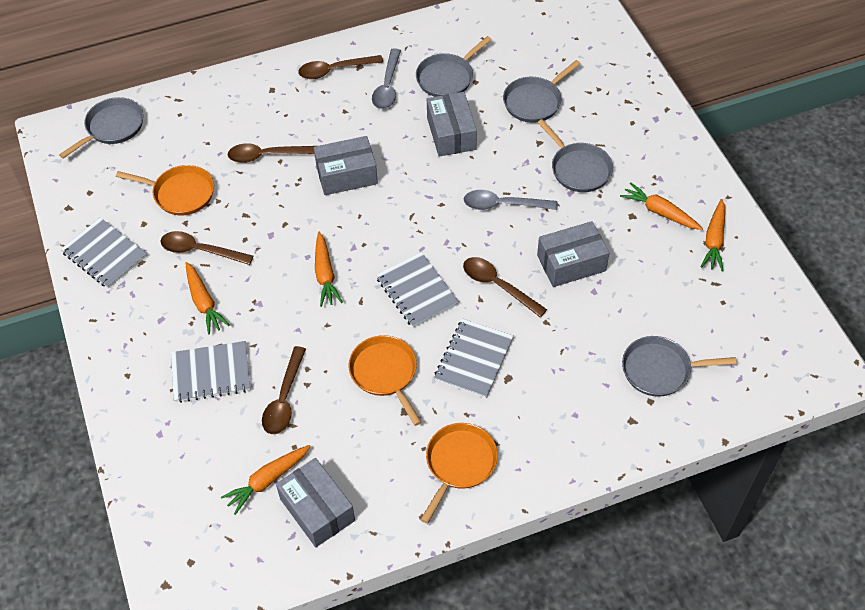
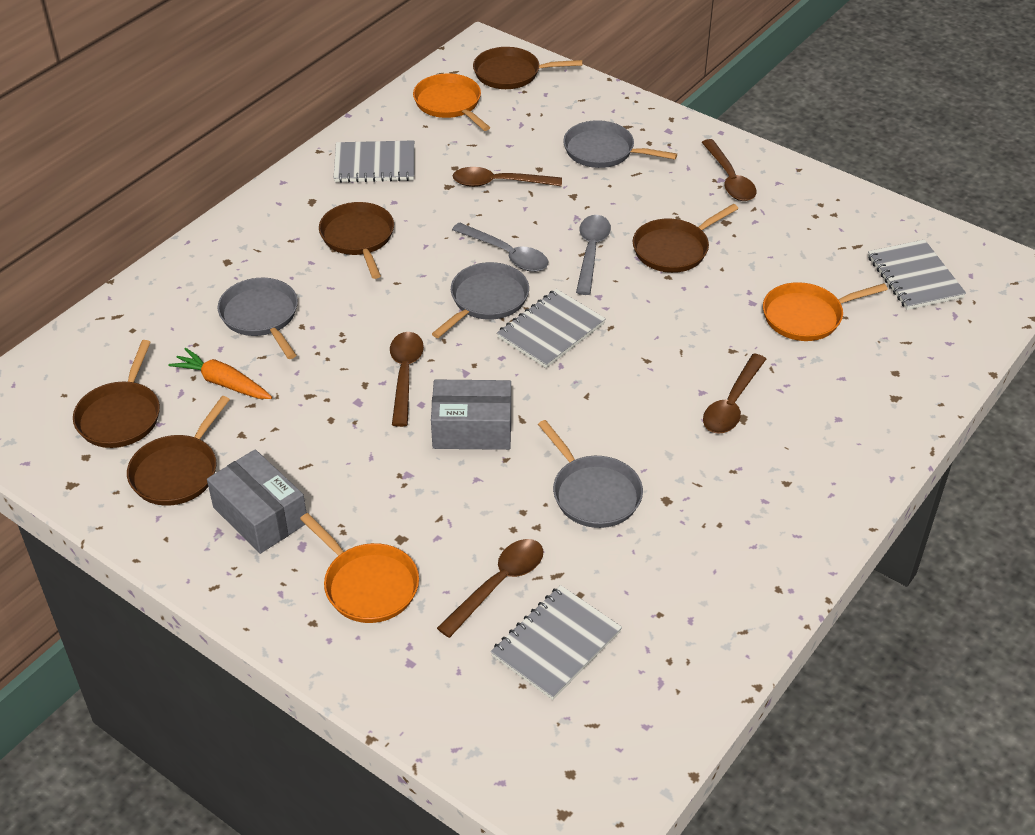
brown pan: 0 -> 5
grey box: 4 -> 2
grey pan: 5 -> 4
orange carrot: 5 -> 1

